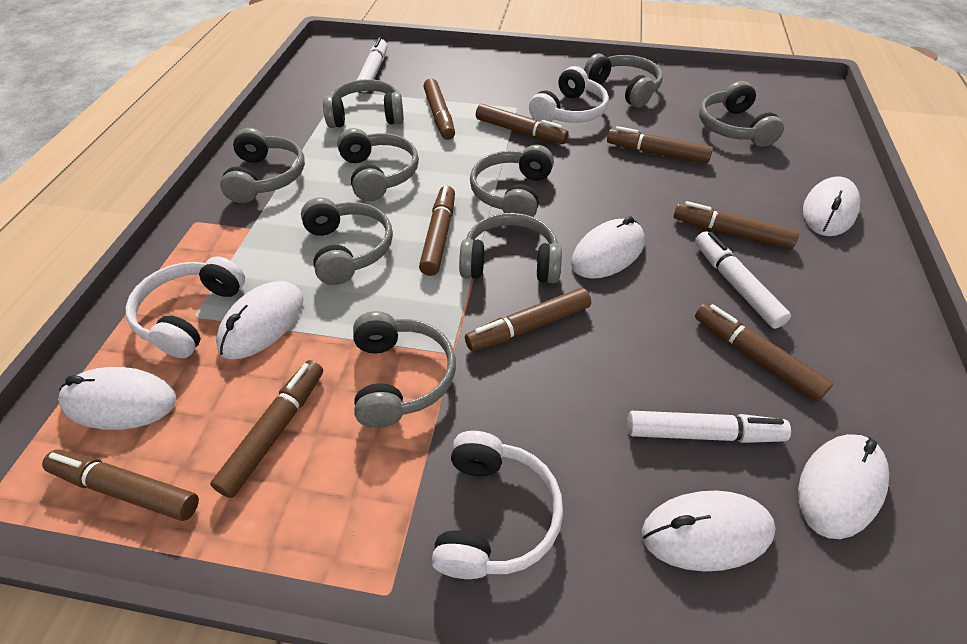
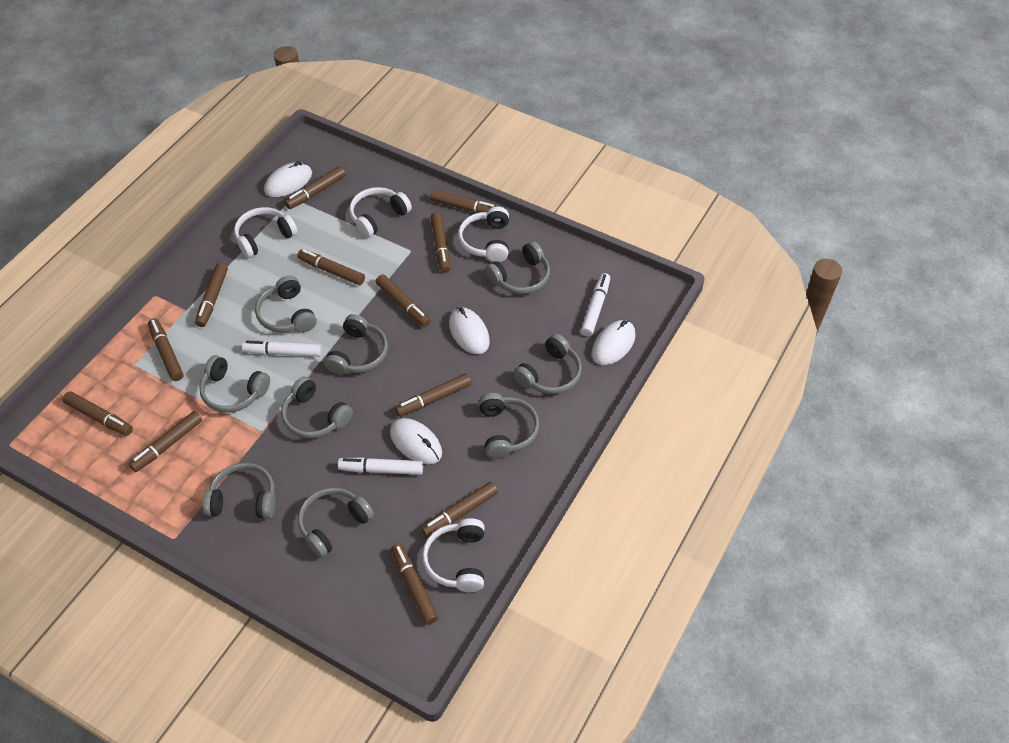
brown marker: 9 -> 12
white headphones: 3 -> 4
white mouse: 6 -> 4

